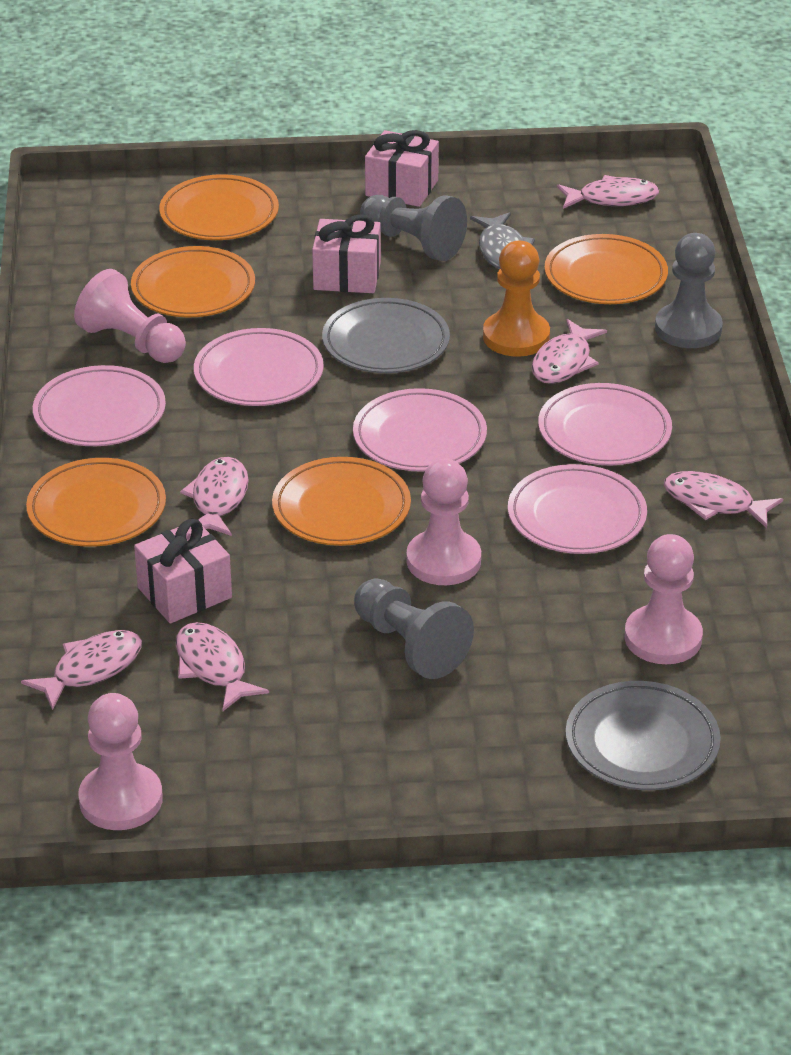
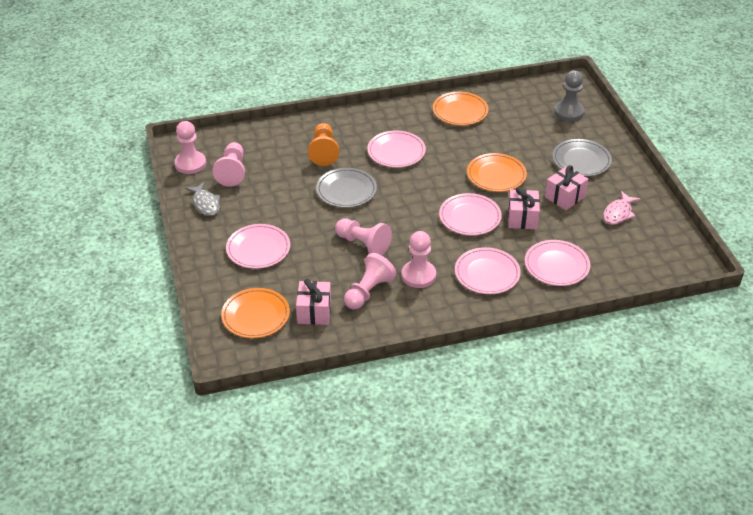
grey pawn: 3 -> 1
orange plate: 5 -> 3
pink fish: 6 -> 1
pink pawn: 4 -> 5

